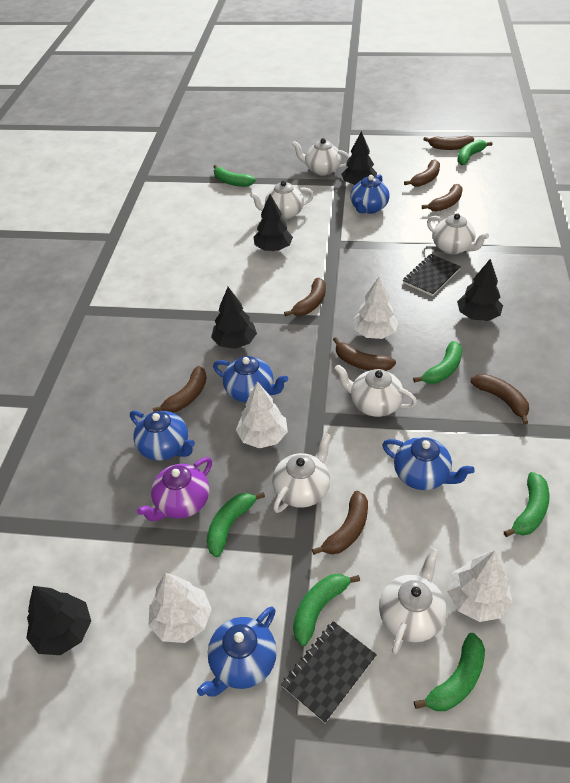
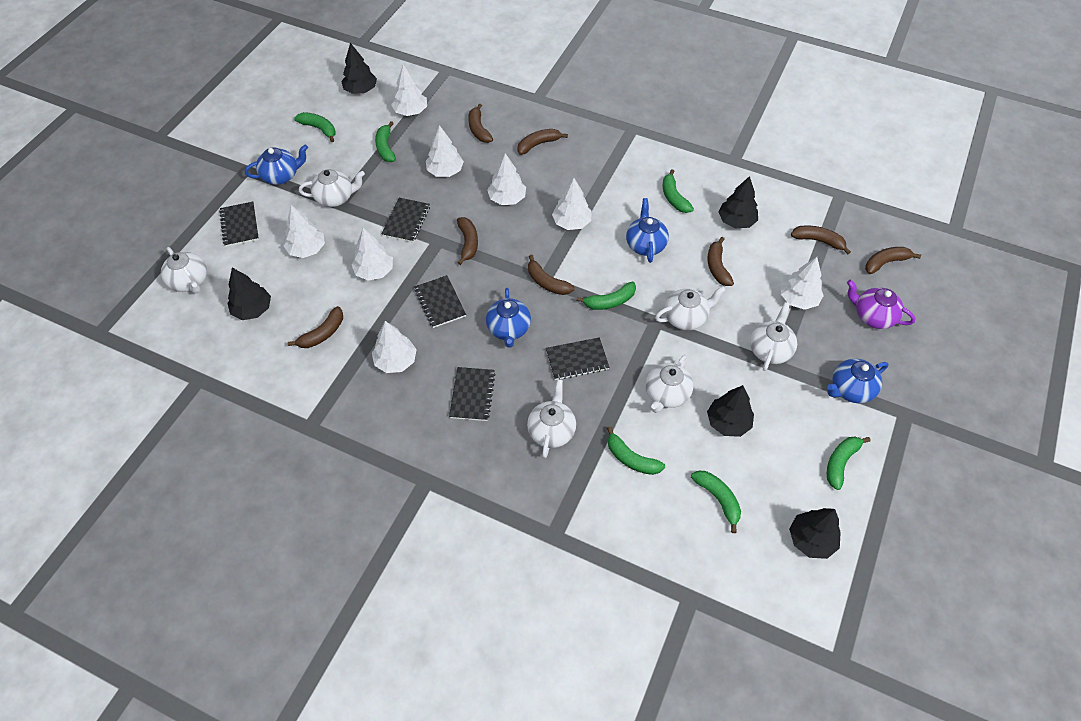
black notebook: 2 -> 5
blue teapot: 5 -> 4
white tree: 4 -> 8

